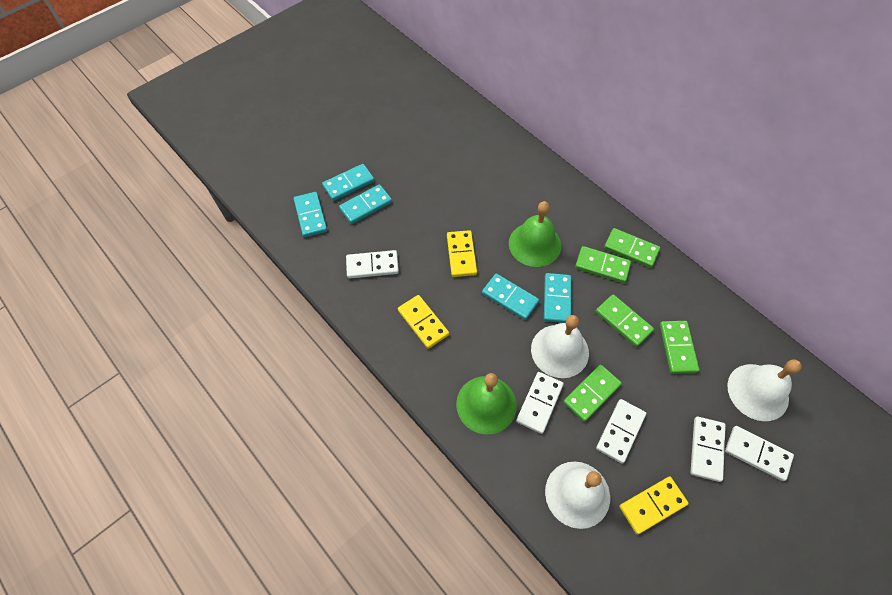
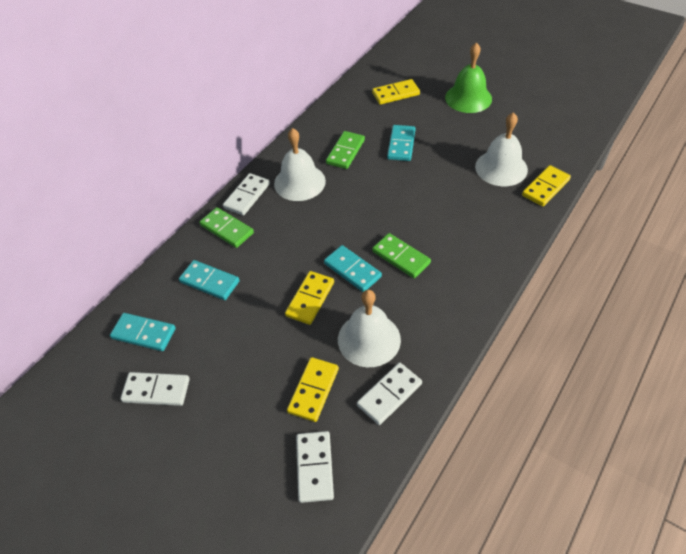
green bell: 2 -> 1
green domino: 5 -> 3
turquoise domino: 5 -> 4
white domino: 5 -> 4
yellow domino: 3 -> 4

